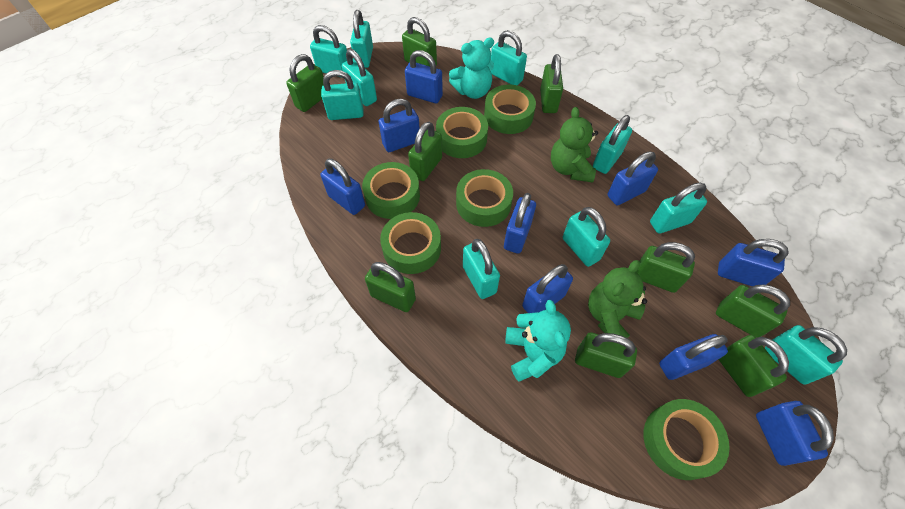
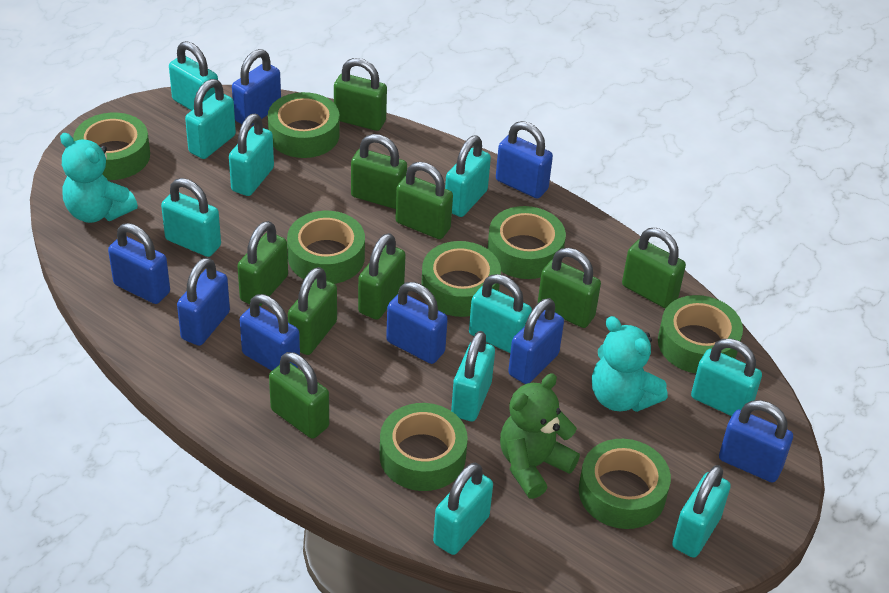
blue padlock: 9 -> 8
green tape: 6 -> 8
green teddy bear: 2 -> 1

